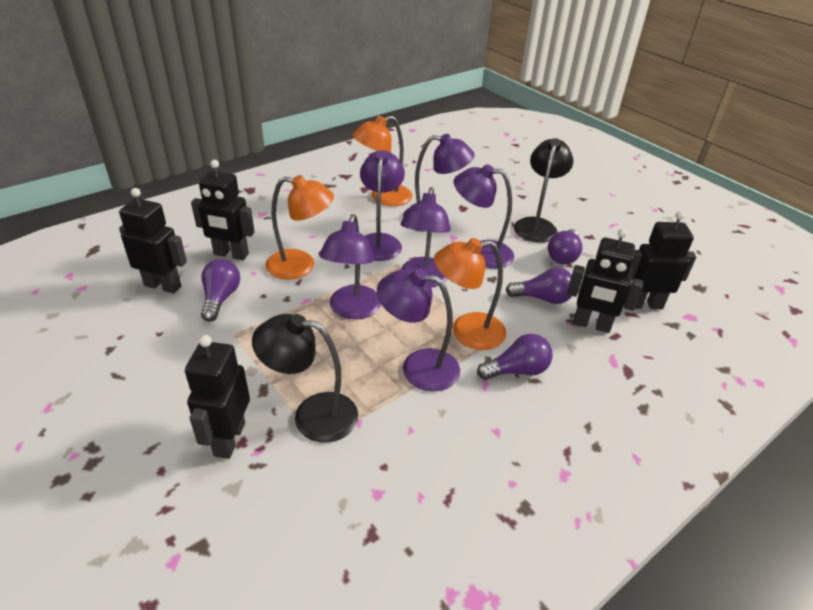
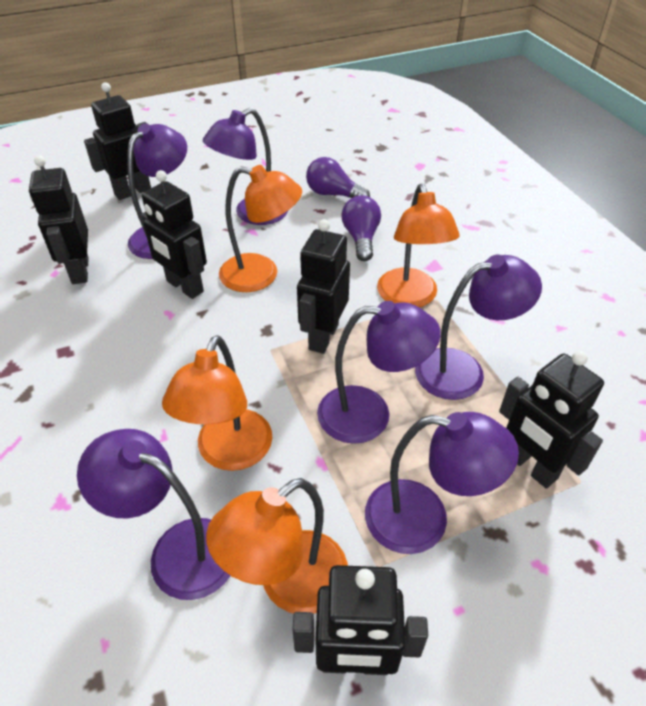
black lamp: 2 -> 0
black robot: 5 -> 6
orange lamp: 3 -> 4
purple light bulb: 4 -> 2

